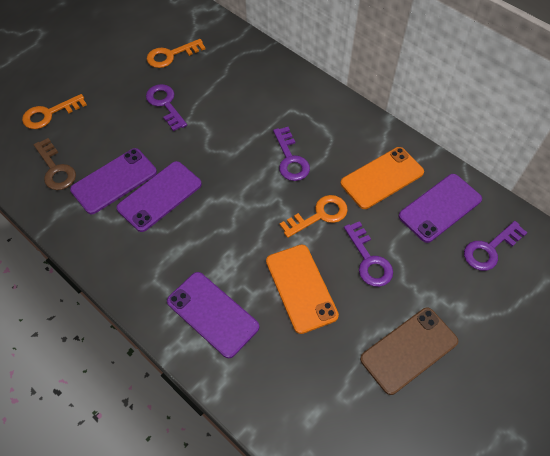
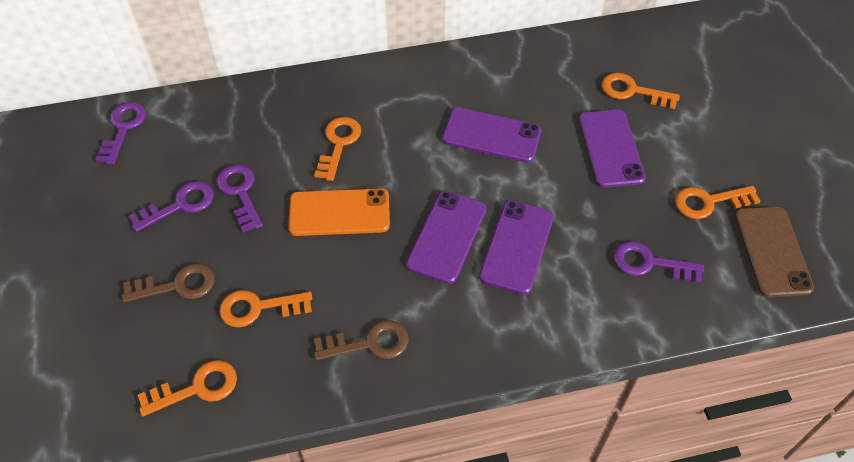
brown key: 1 -> 2
orange key: 3 -> 5
orange phone: 2 -> 1

